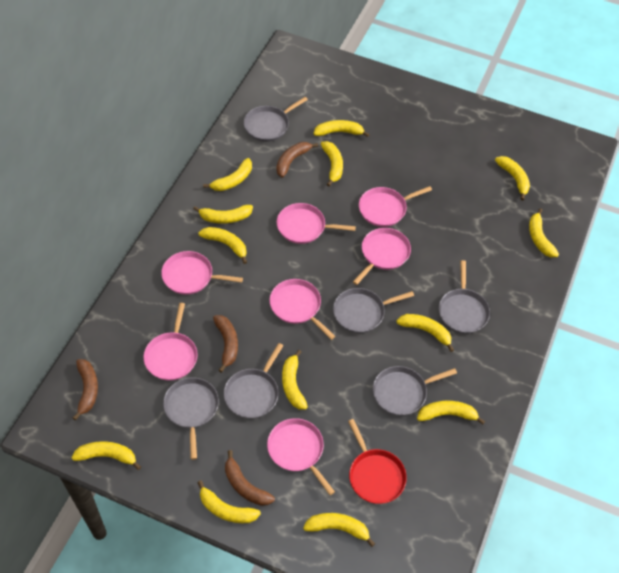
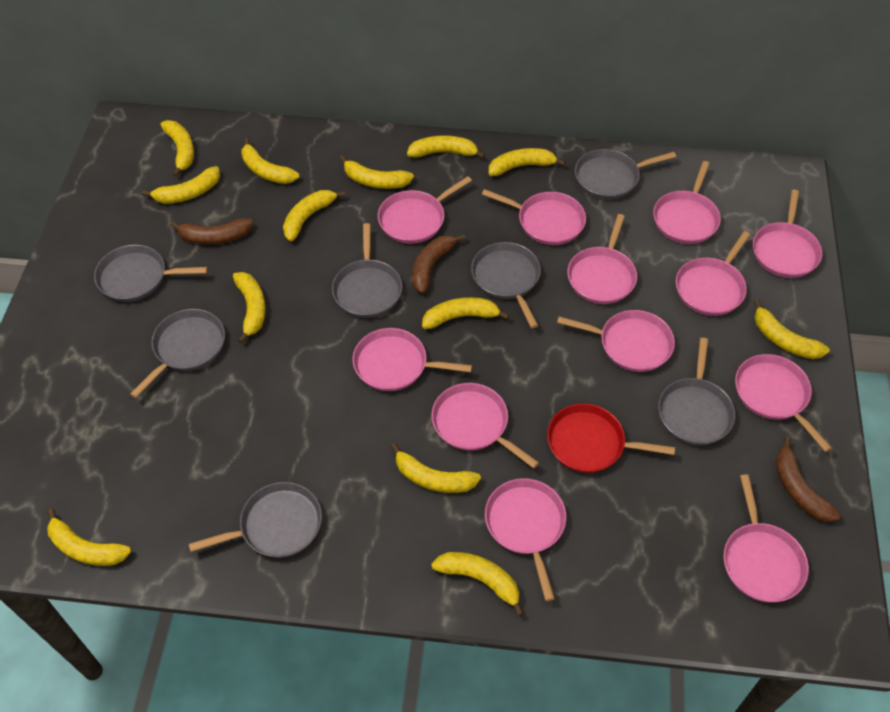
brown banana: 4 -> 3
grey pan: 6 -> 7
pink pan: 7 -> 12

